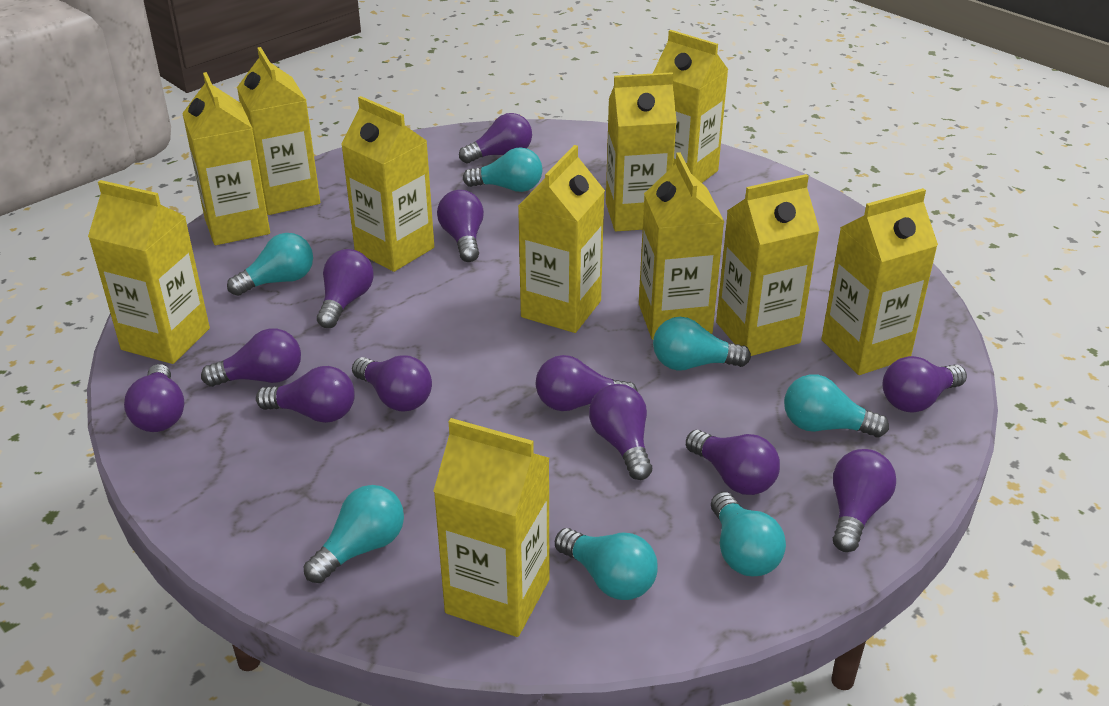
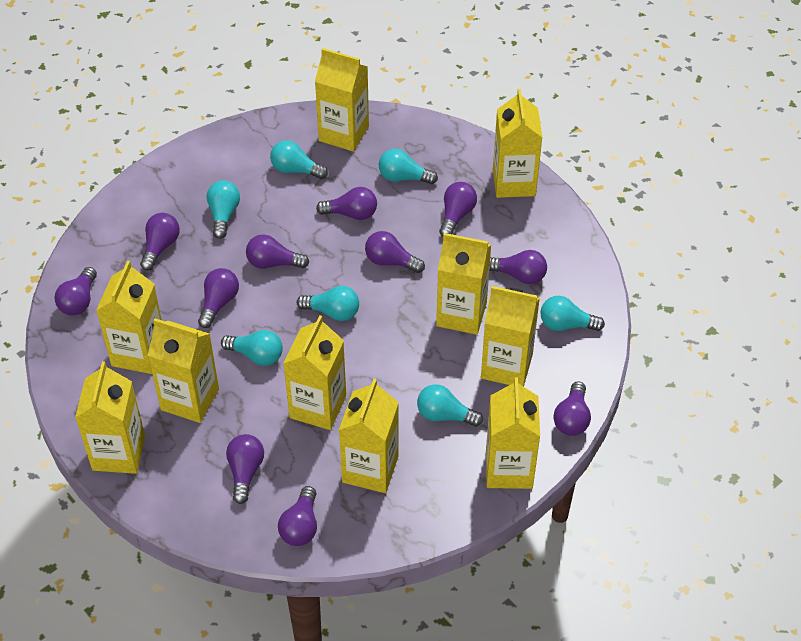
purple light bulb: 12 -> 11
yellow carton: 11 -> 10

